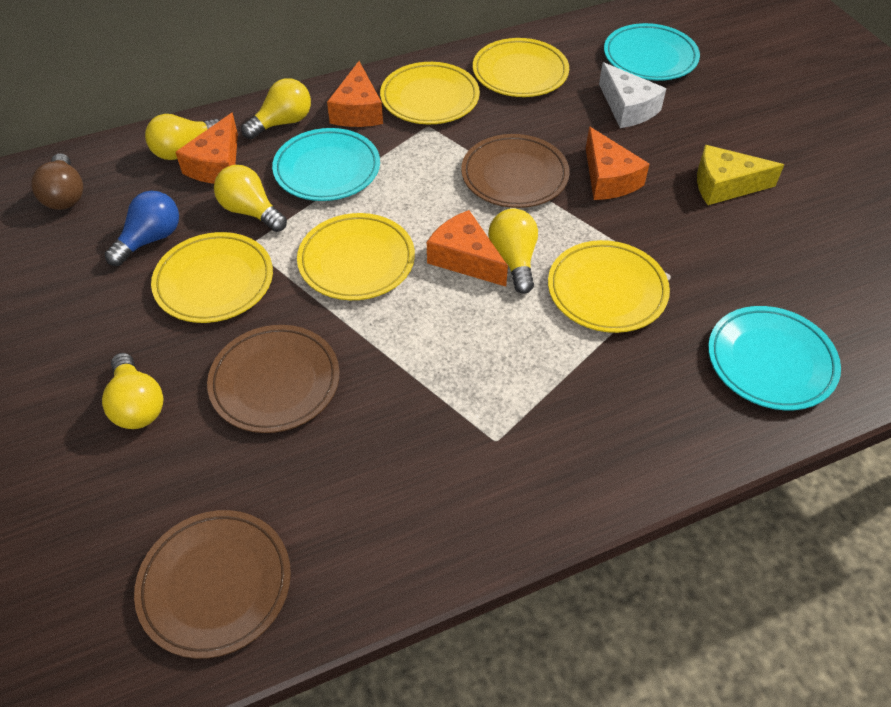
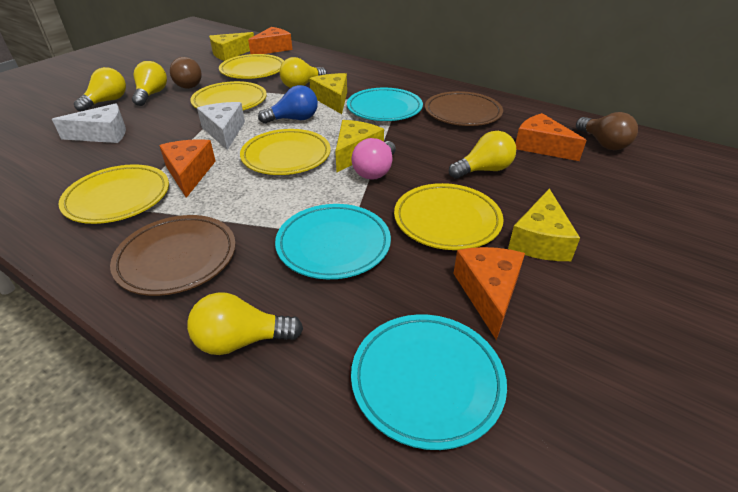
brown light bulb: 1 -> 2
brown plate: 3 -> 2
pink light bulb: 0 -> 1
white cheese: 1 -> 2
yellow cheese: 1 -> 4

